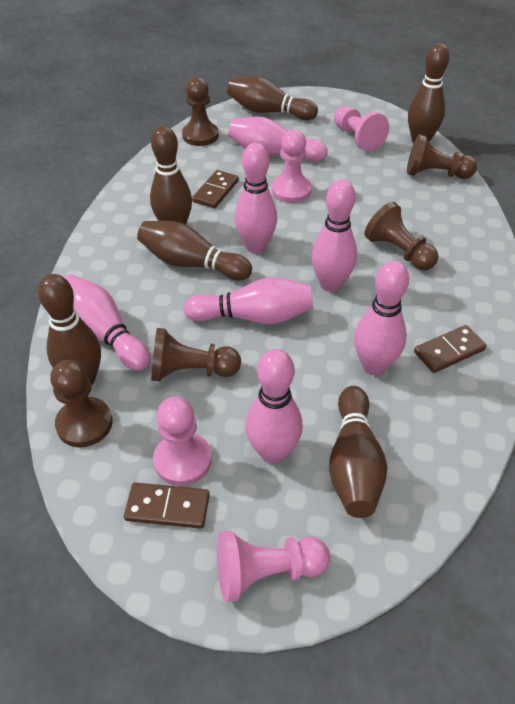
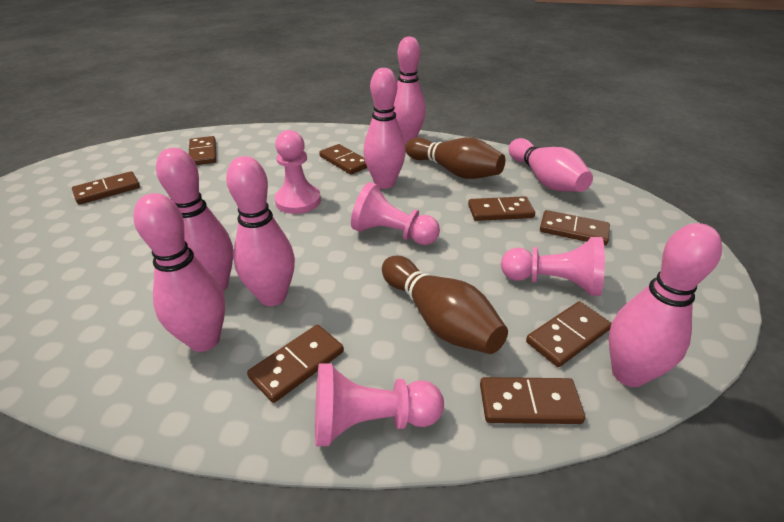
brown bowling pin: 6 -> 2
brown domino: 3 -> 8
brown pawn: 5 -> 0

